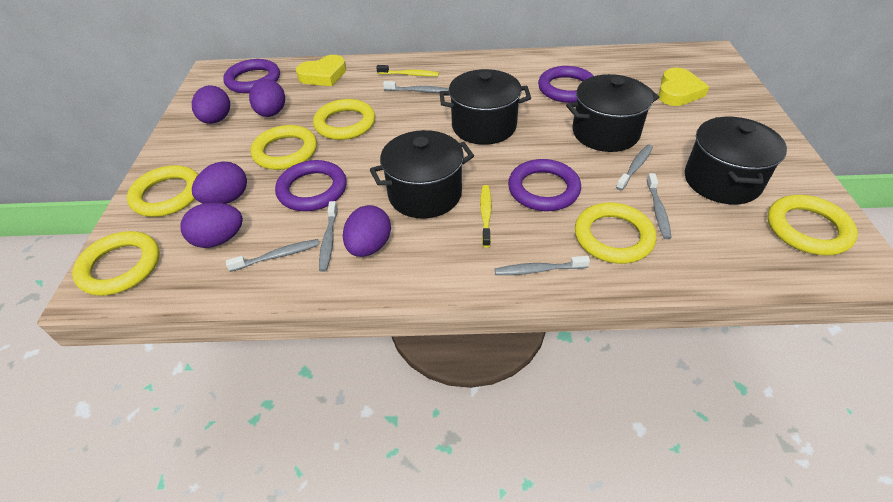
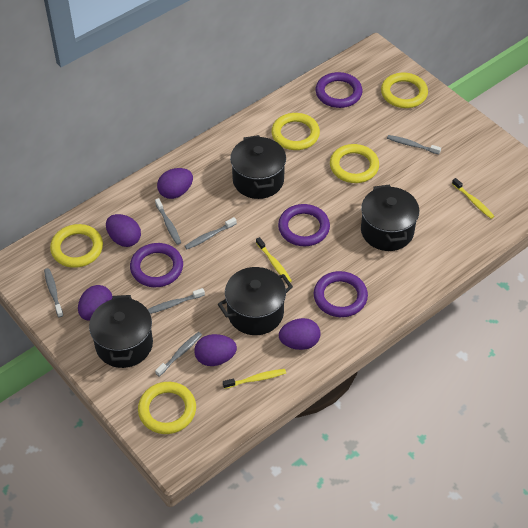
yellow heart: 2 -> 0
yellow ring: 6 -> 5
yellow toothbrush: 2 -> 3

